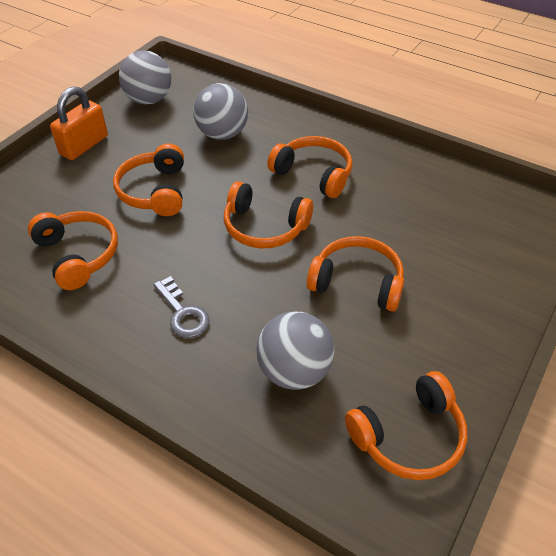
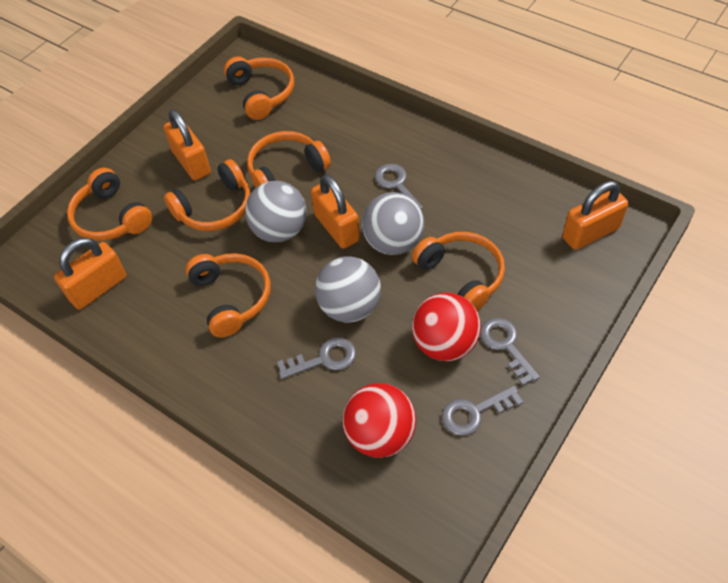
grey key: 1 -> 4
orange padlock: 1 -> 4
red ball: 0 -> 2

